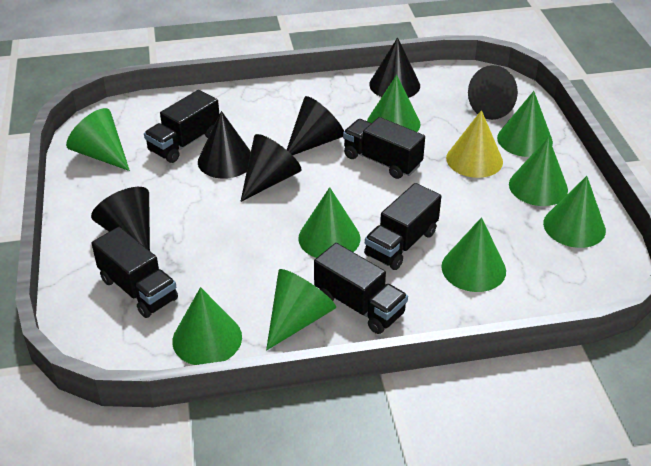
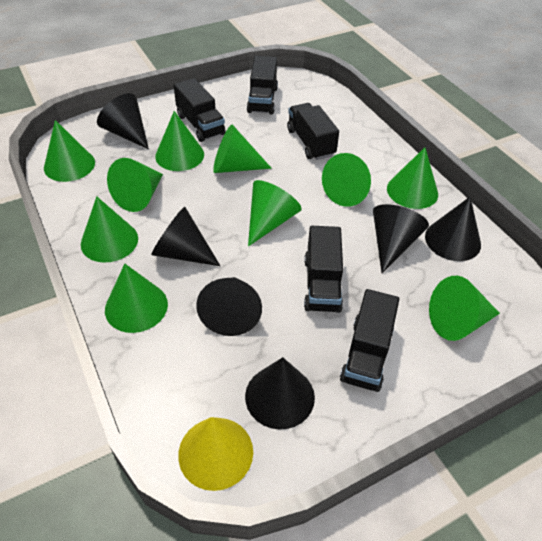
green cone: 9 -> 10

